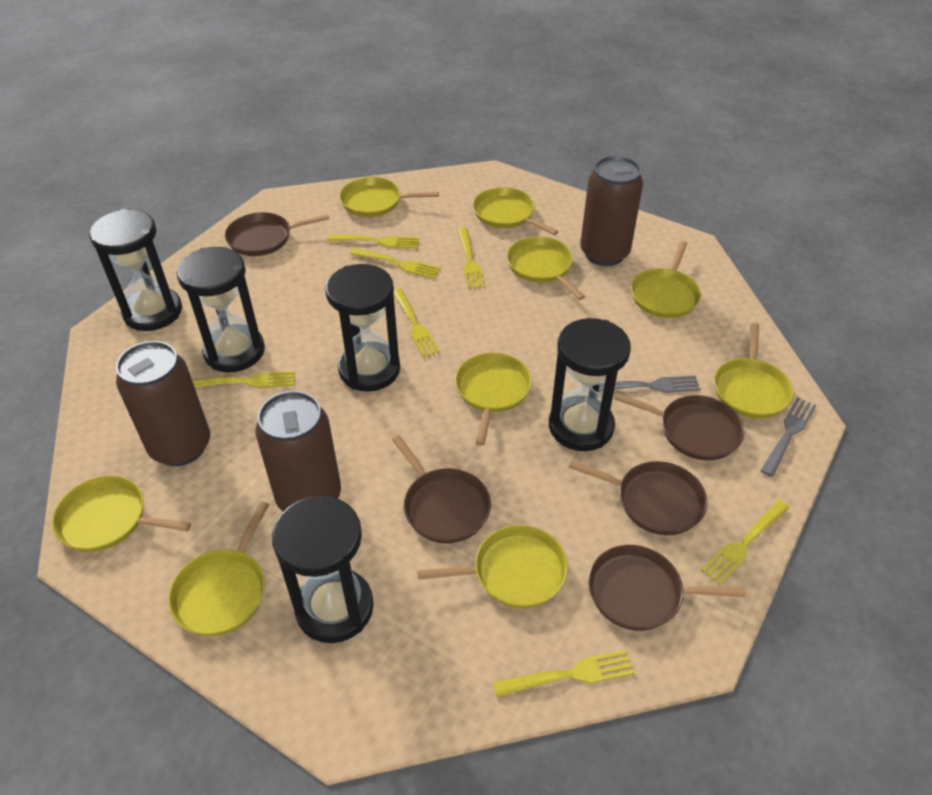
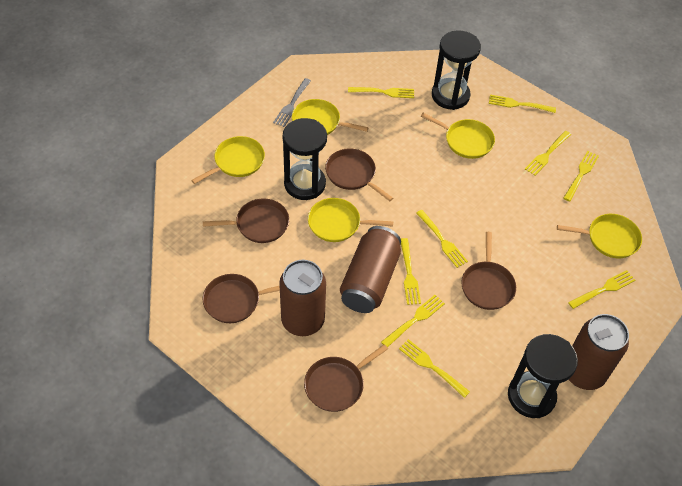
black hourglass: 5 -> 3
grey fork: 2 -> 1
yellow fork: 7 -> 9
yellow pan: 9 -> 5

